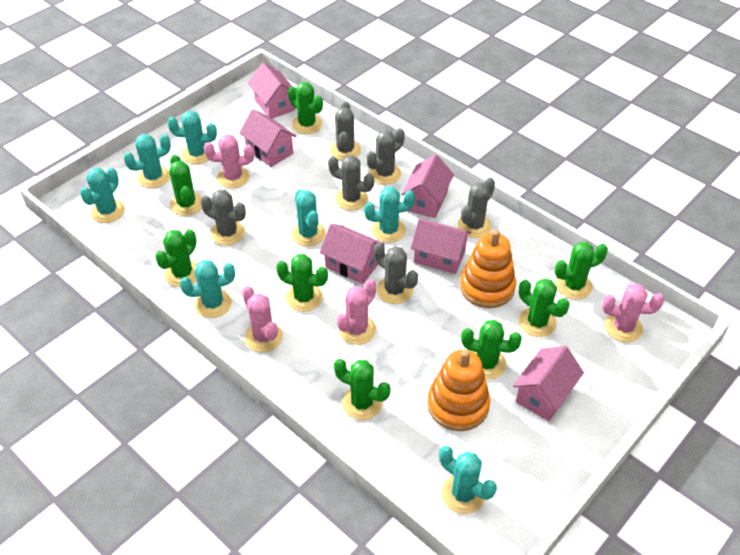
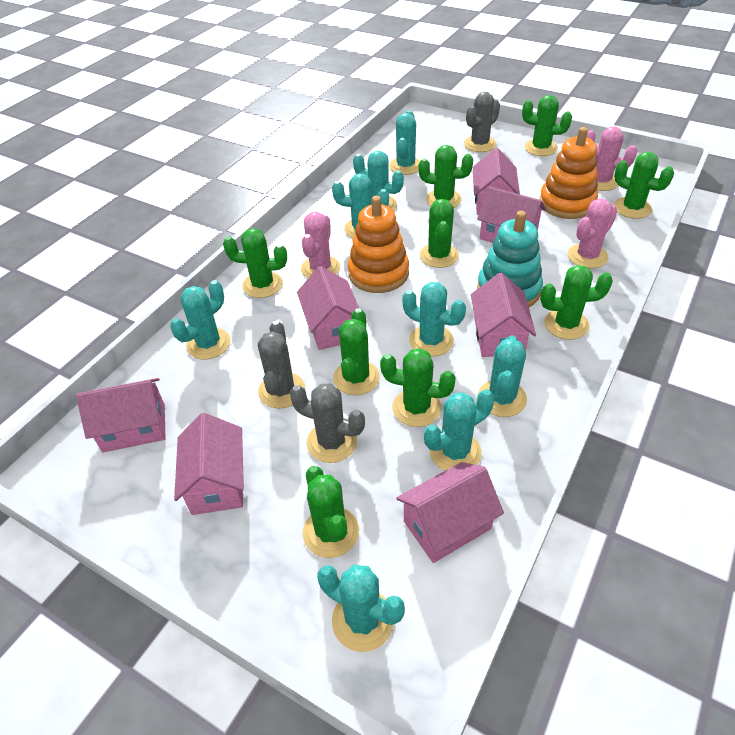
green cactus: 8 -> 9
grey cactus: 6 -> 3
pink cactus: 4 -> 3
pink house: 6 -> 7
turquoise cactus: 7 -> 8
turquoise stacking toy: 0 -> 1

